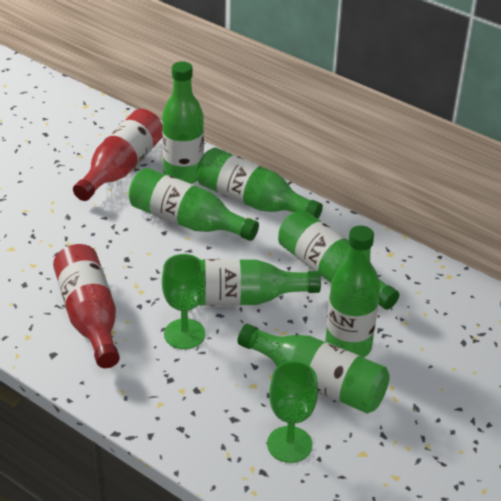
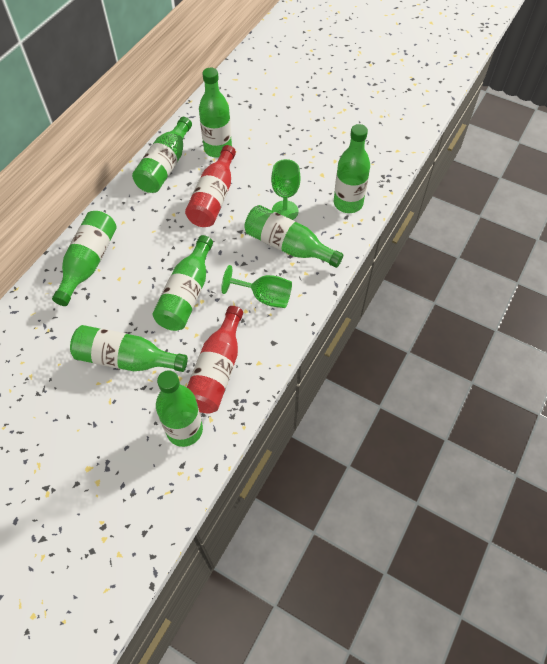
green bottle: 7 -> 8

